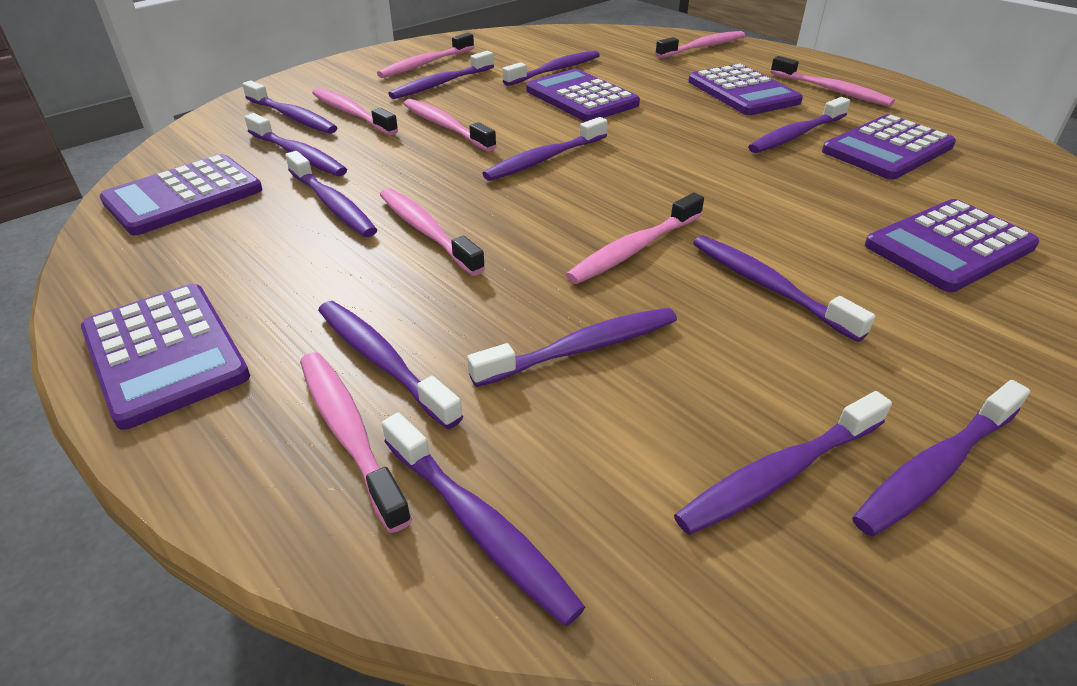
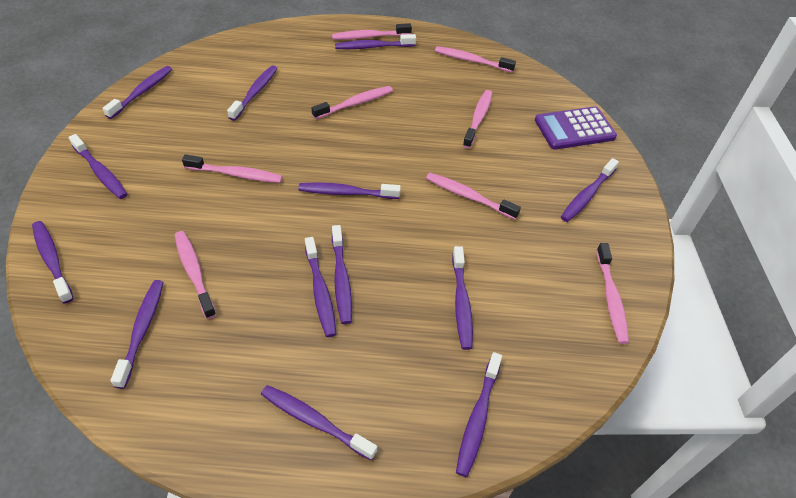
purple calculator: 6 -> 1

